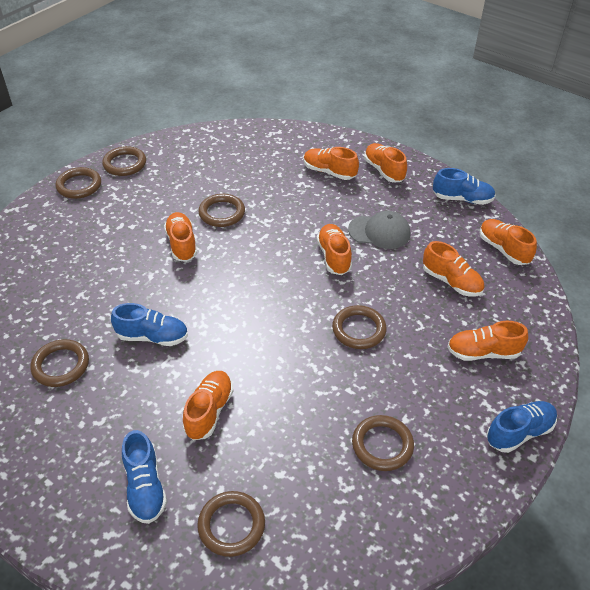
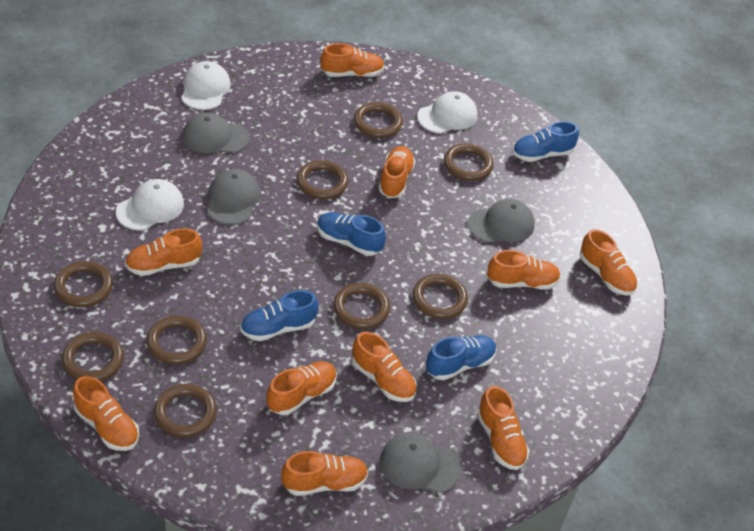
brown ring: 7 -> 9
grey cap: 1 -> 4
orange shoe: 8 -> 10
white cap: 0 -> 3

